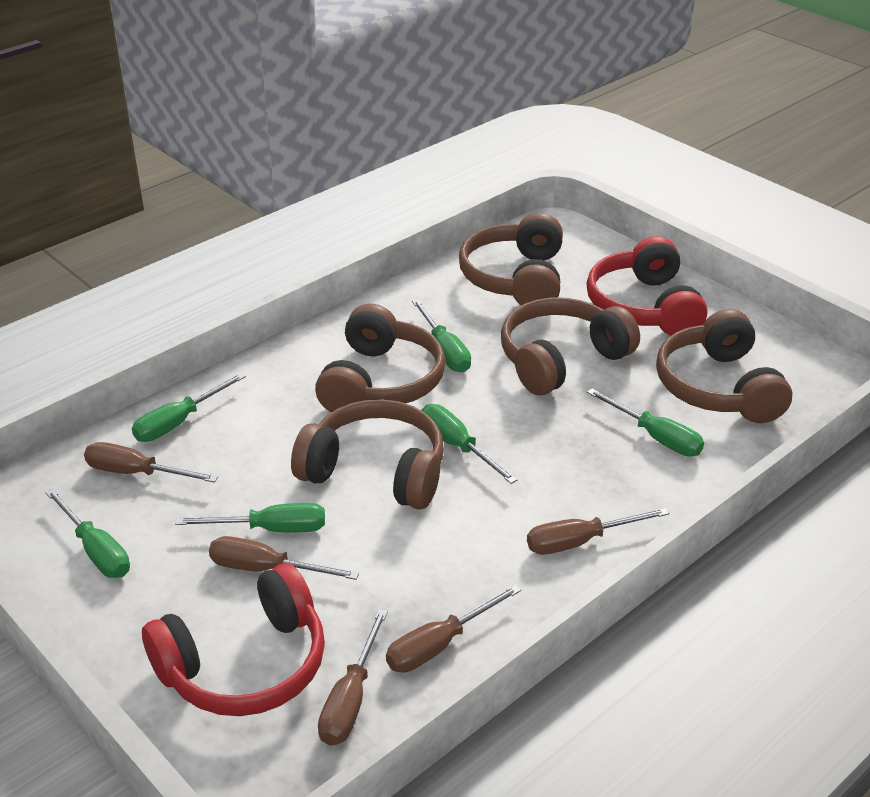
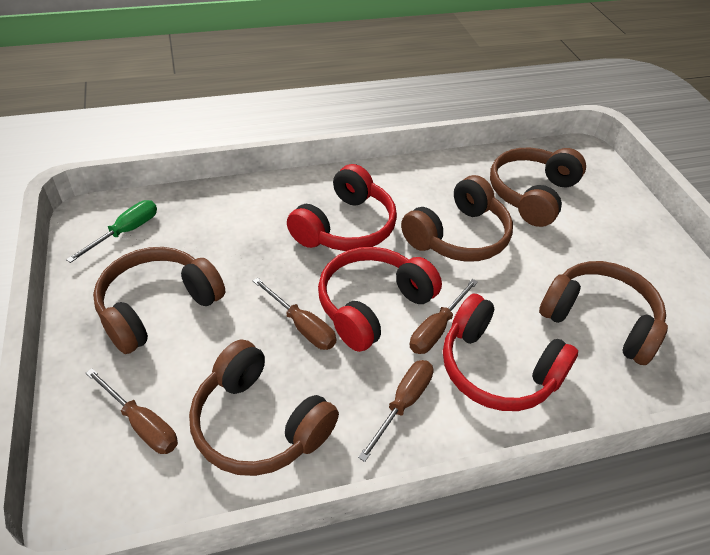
brown screwdriver: 5 -> 4
green screwdriver: 6 -> 1
red headphones: 2 -> 3

